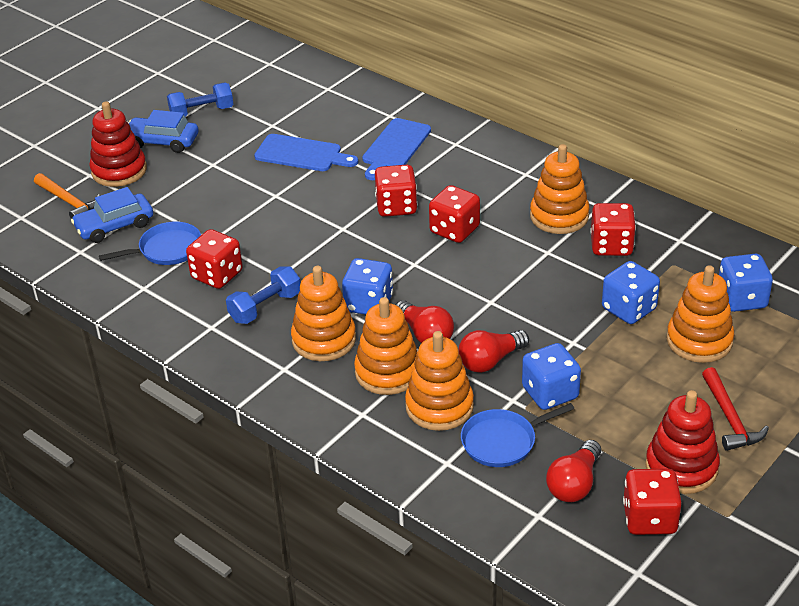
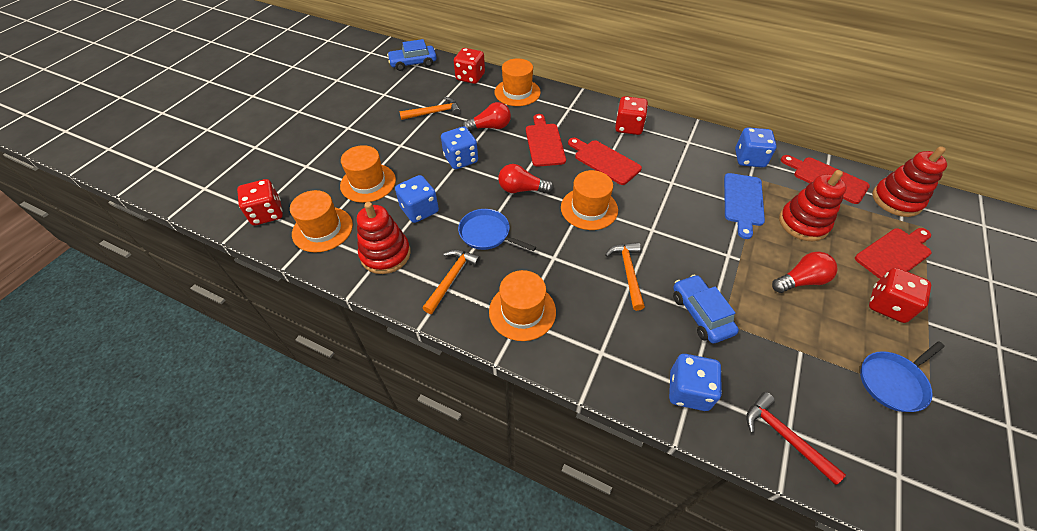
blue cutting board: 2 -> 1
blue dumbbell: 2 -> 0
orange hammer: 1 -> 3
orange hat: 0 -> 5
orange stacking toy: 5 -> 0
red cutting board: 0 -> 4
red dice: 5 -> 4
red stacking toy: 2 -> 3

